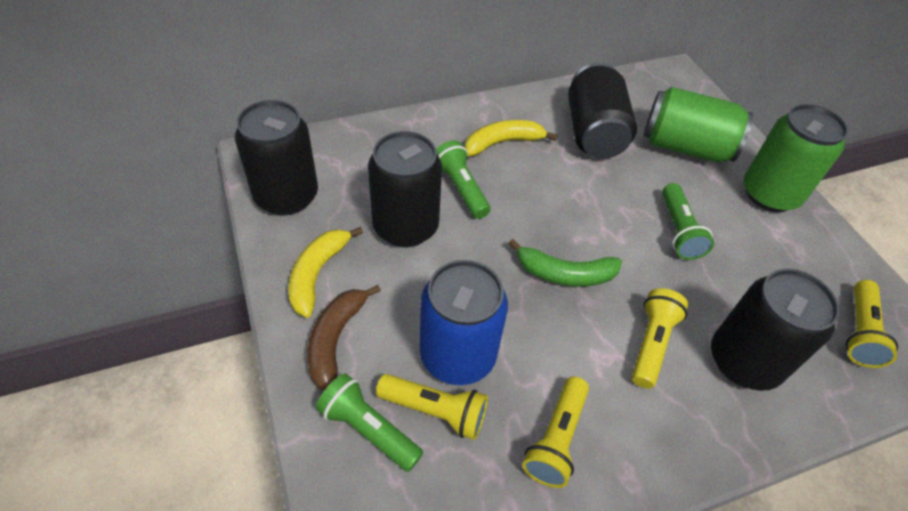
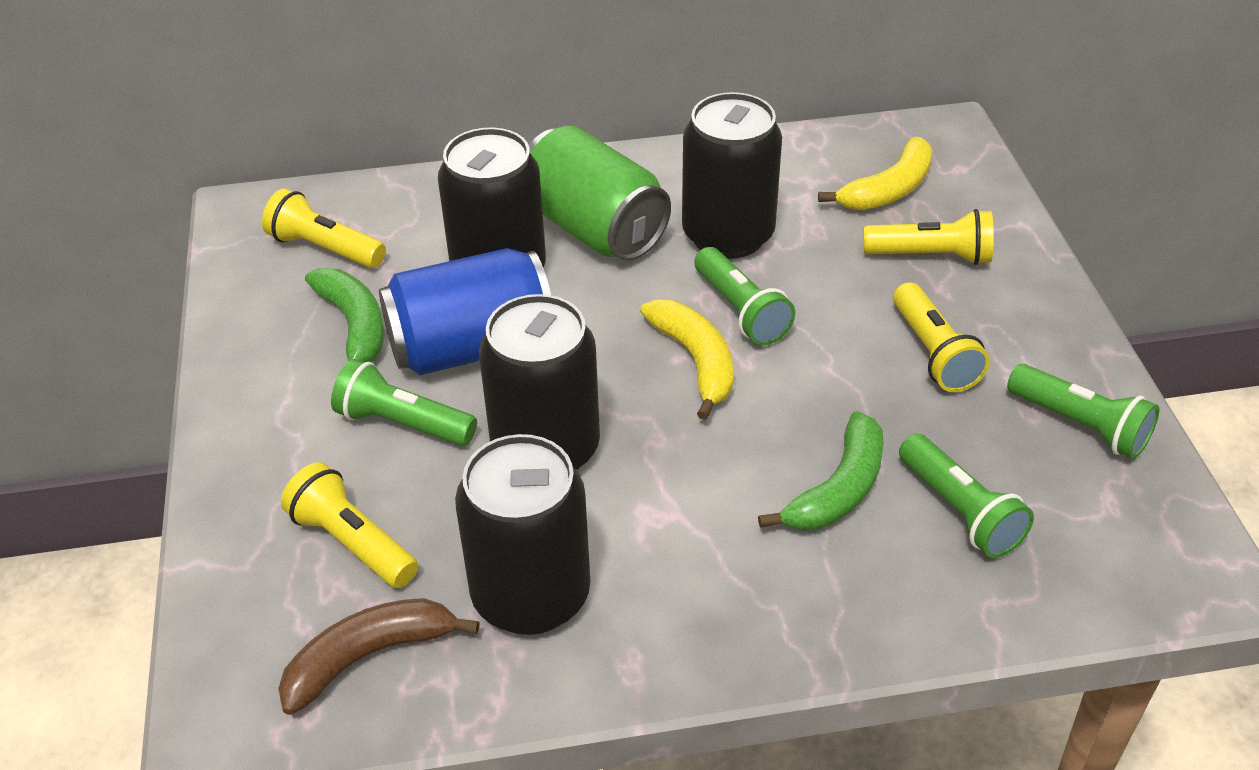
green banana: 1 -> 2
green can: 2 -> 1
green flashlight: 3 -> 4

